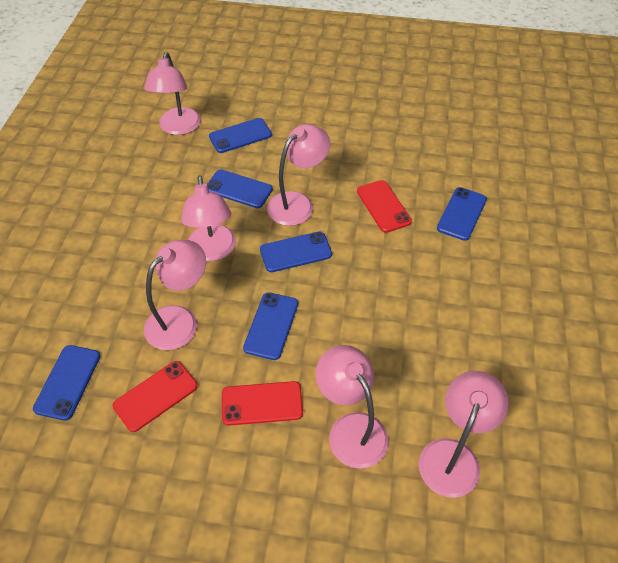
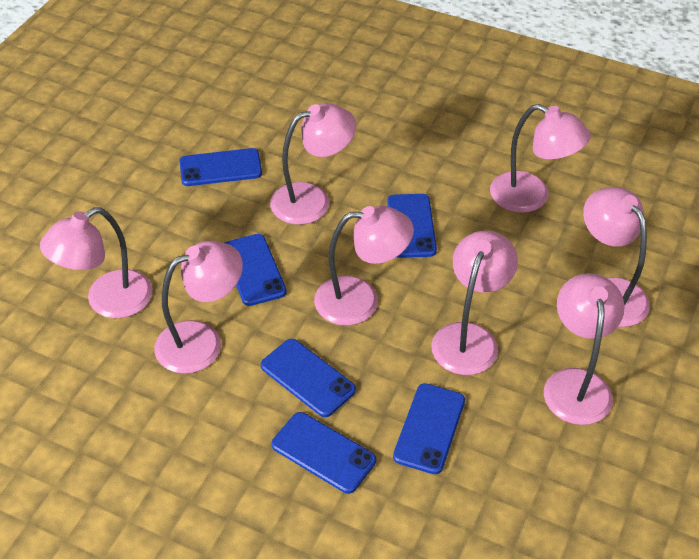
pink lamp: 6 -> 8
red phone: 3 -> 0

